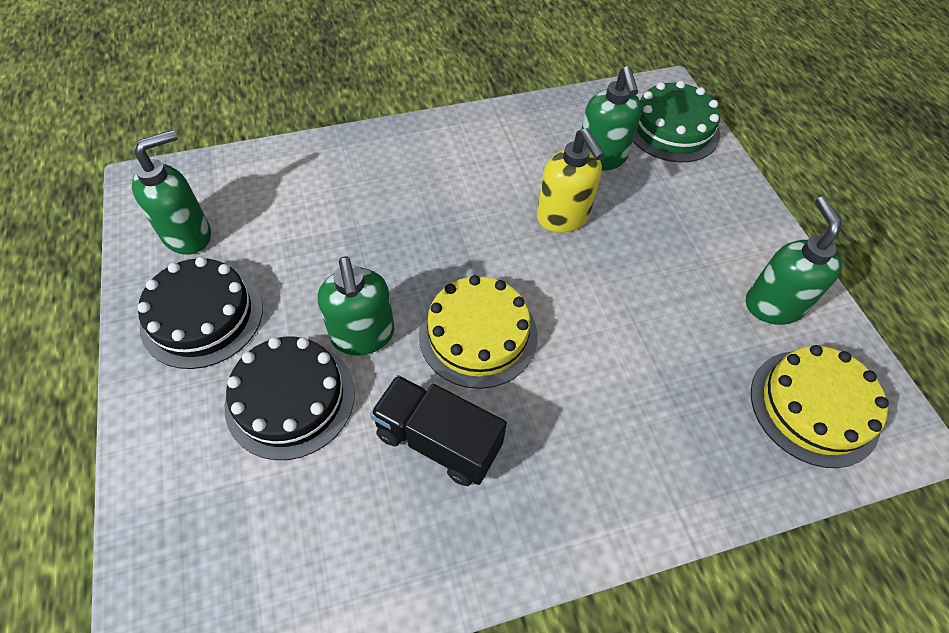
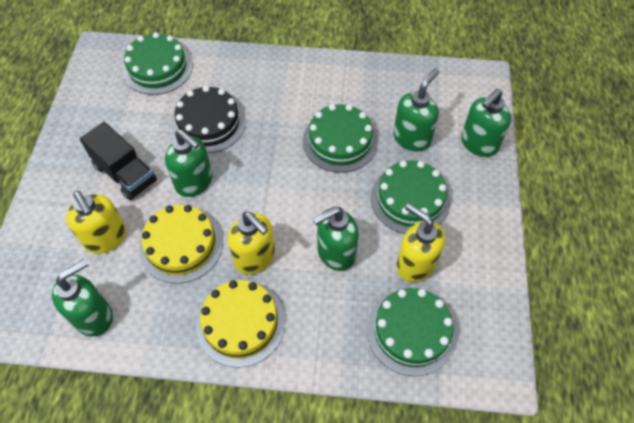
black cake: 2 -> 1
green cake: 1 -> 4
green soap dispenser: 4 -> 5
yellow soap dispenser: 1 -> 3

